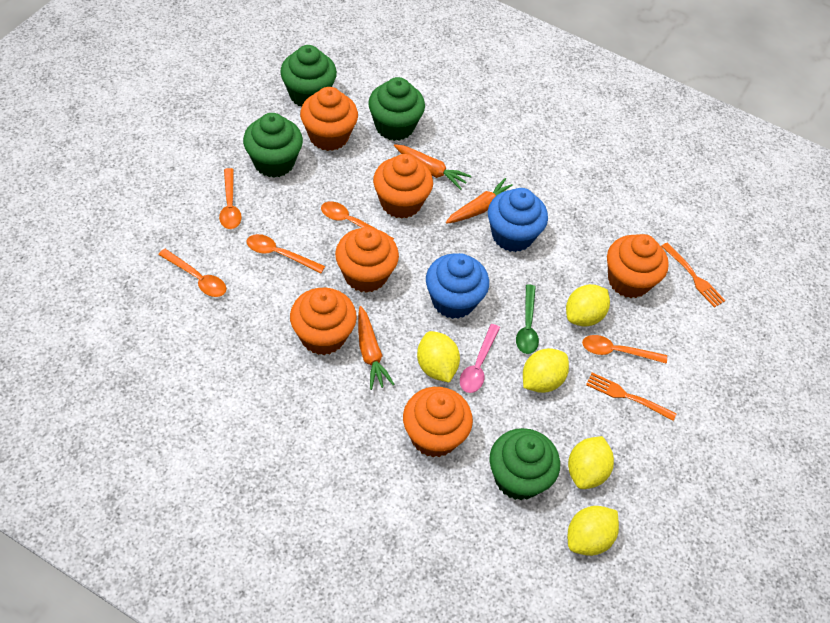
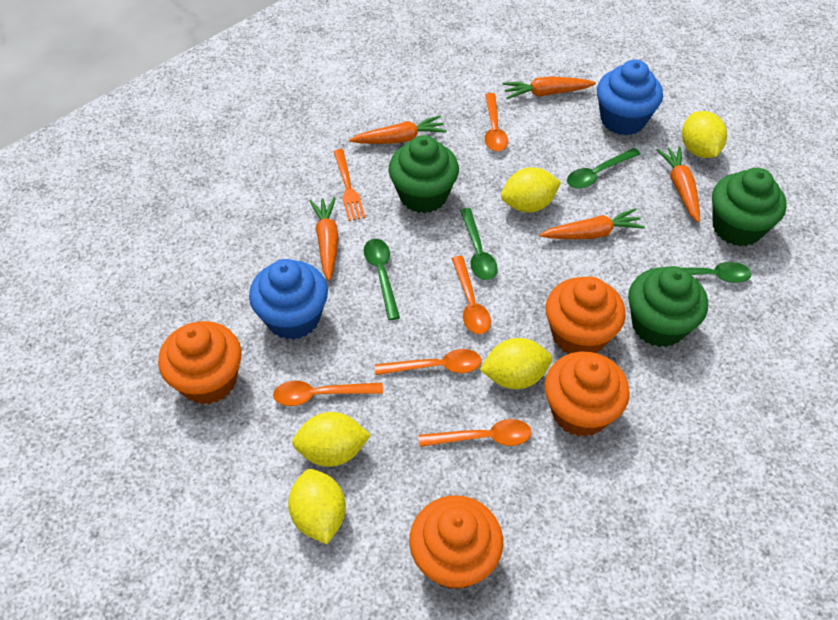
green cupcake: 4 -> 3
green spoon: 1 -> 4
orange carrot: 3 -> 5
orange cupcake: 6 -> 4
orange fork: 2 -> 1
pink spoon: 1 -> 0

